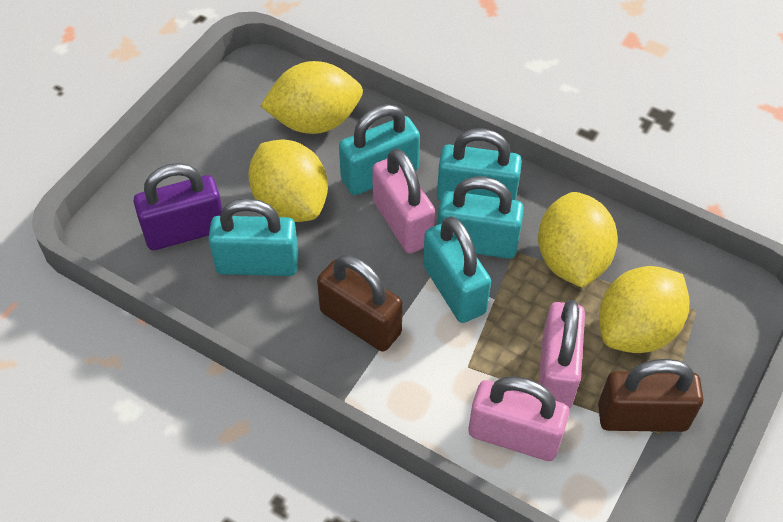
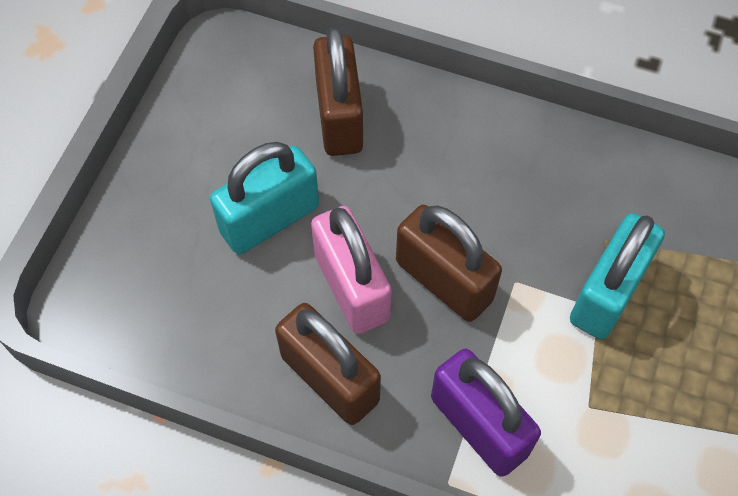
brown padlock: 2 -> 3
pink padlock: 3 -> 1
turquoise padlock: 5 -> 2
yellow lemon: 4 -> 0

